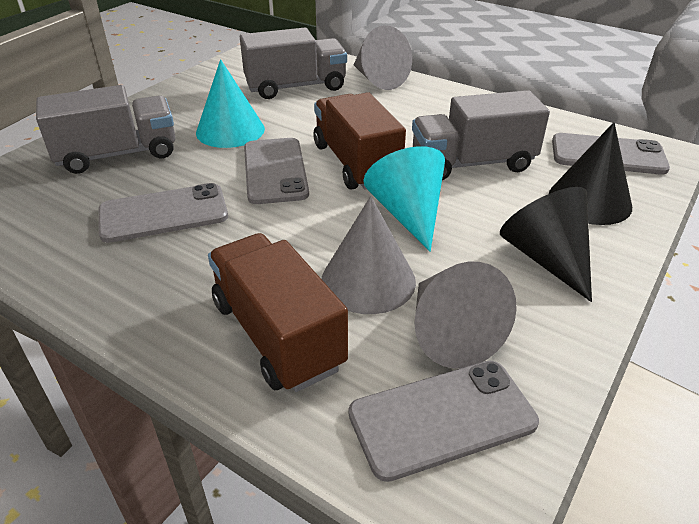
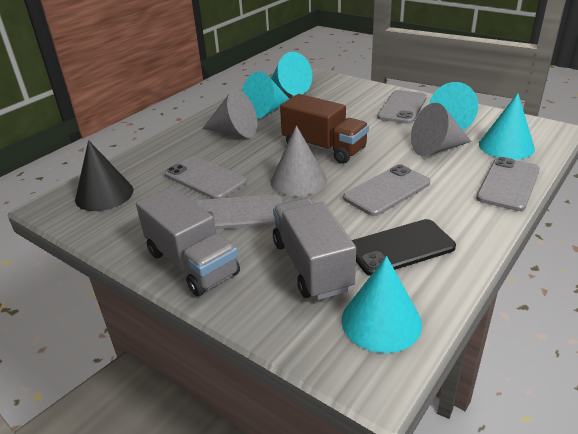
black cone: 2 -> 1
black phone: 0 -> 1
brown truck: 2 -> 1
grey phone: 4 -> 5
grey truck: 3 -> 2
turquoise cone: 2 -> 5

